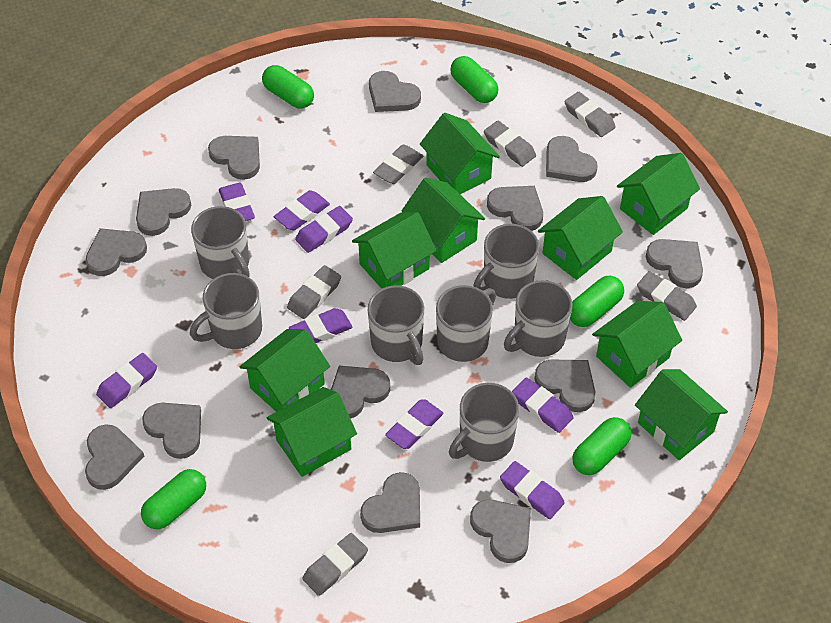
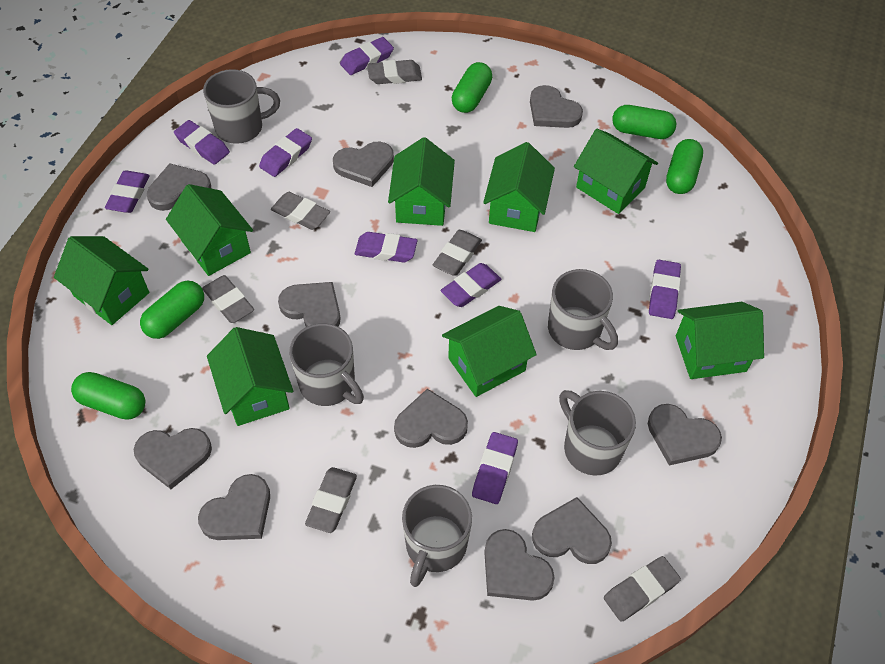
green house: 9 -> 8
grey heart: 13 -> 10
grey mug: 7 -> 5

